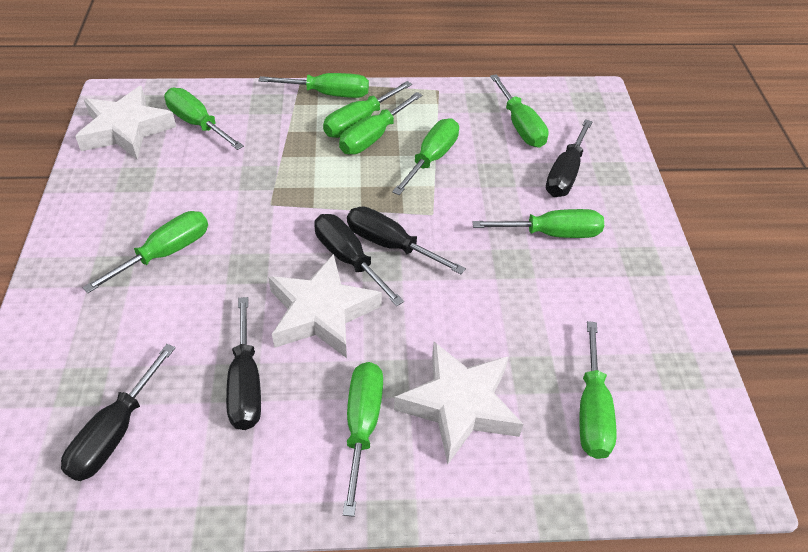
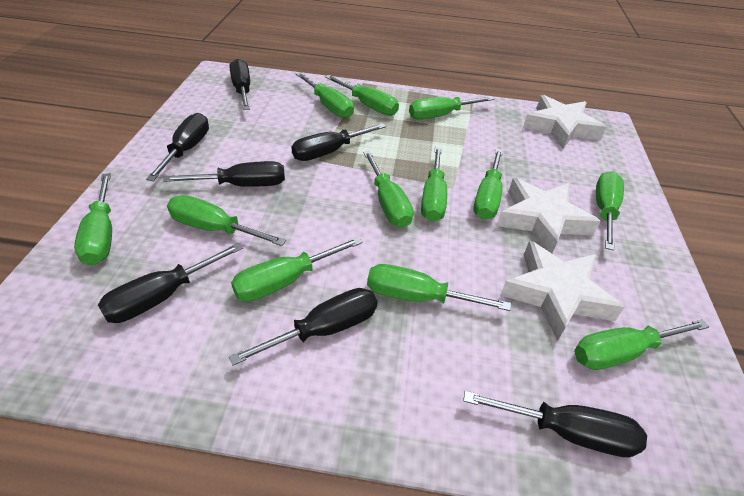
black screwdriver: 5 -> 7
green screwdriver: 10 -> 12

